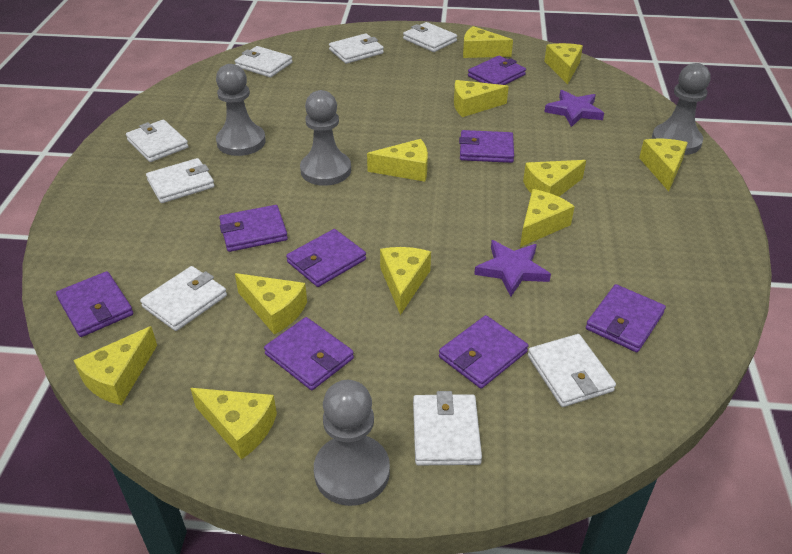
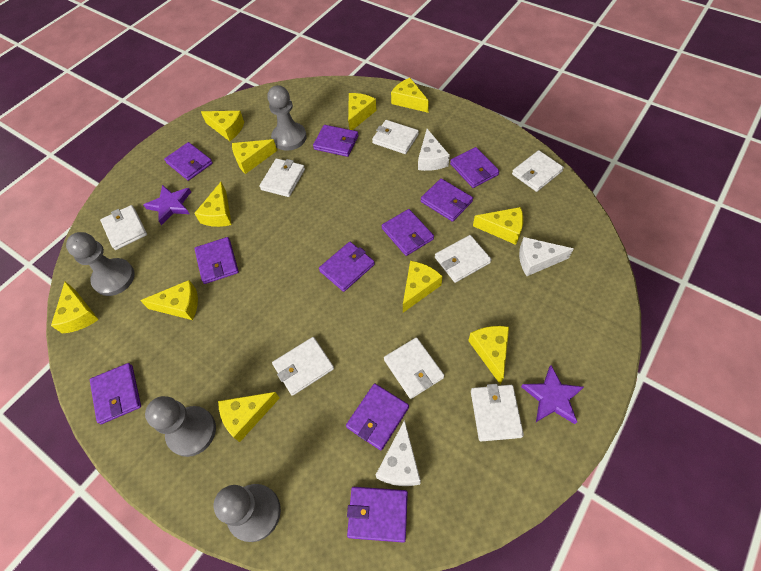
purple wallet: 8 -> 10
white cheese: 0 -> 3

